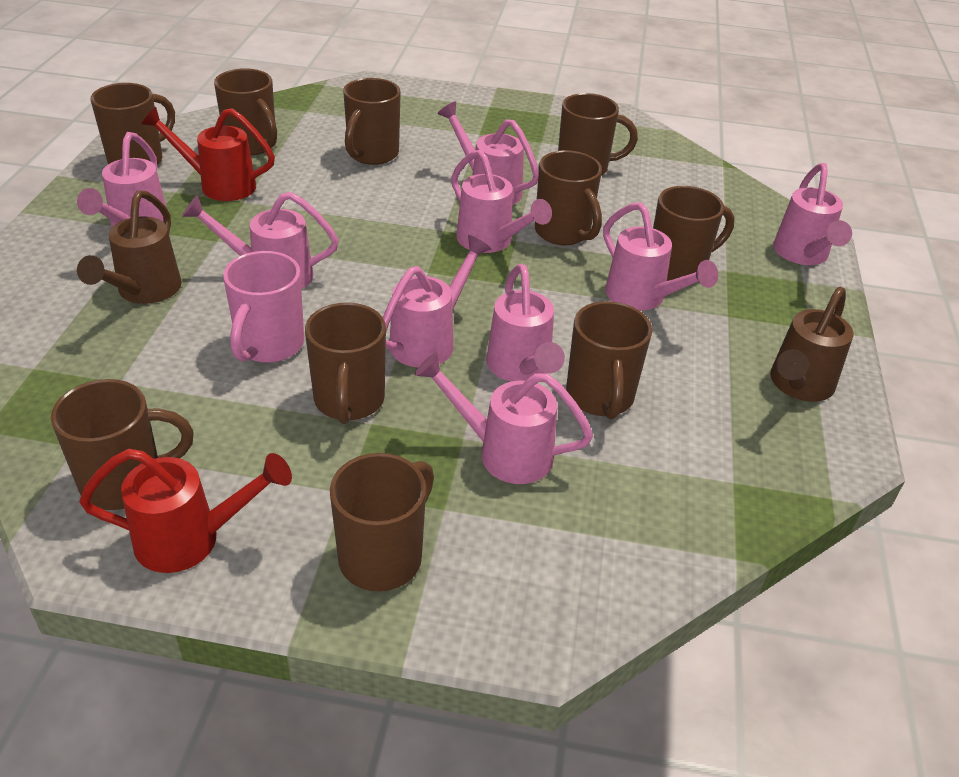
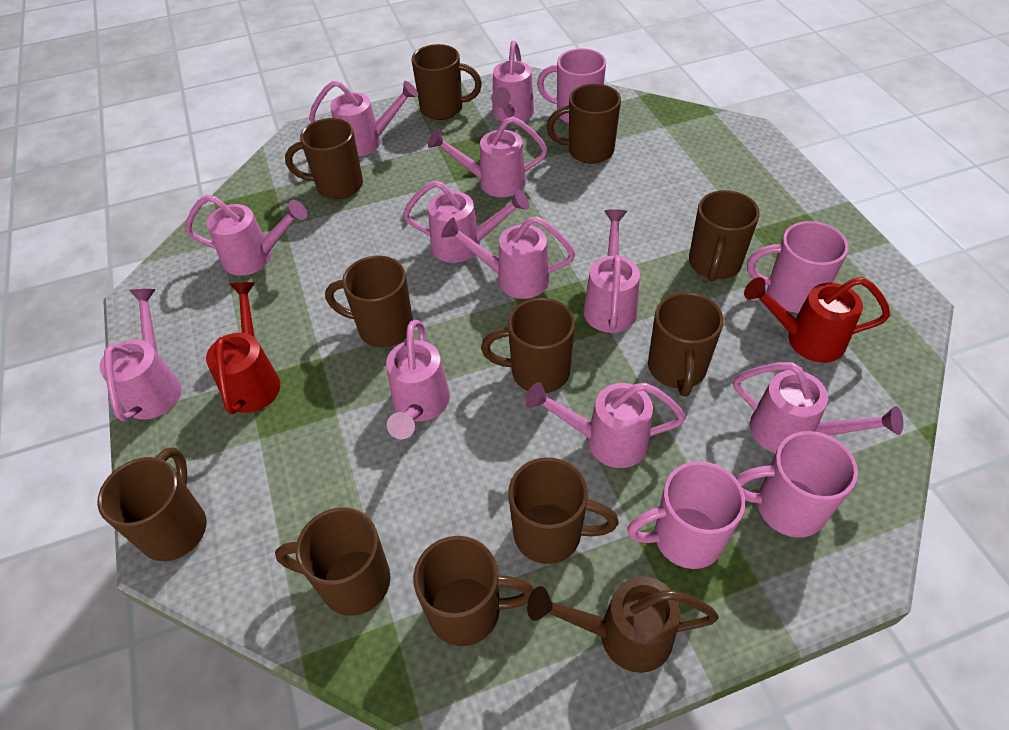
brown mug: 10 -> 11
brown watering can: 2 -> 1
pink mug: 1 -> 4
pink watering can: 9 -> 11

